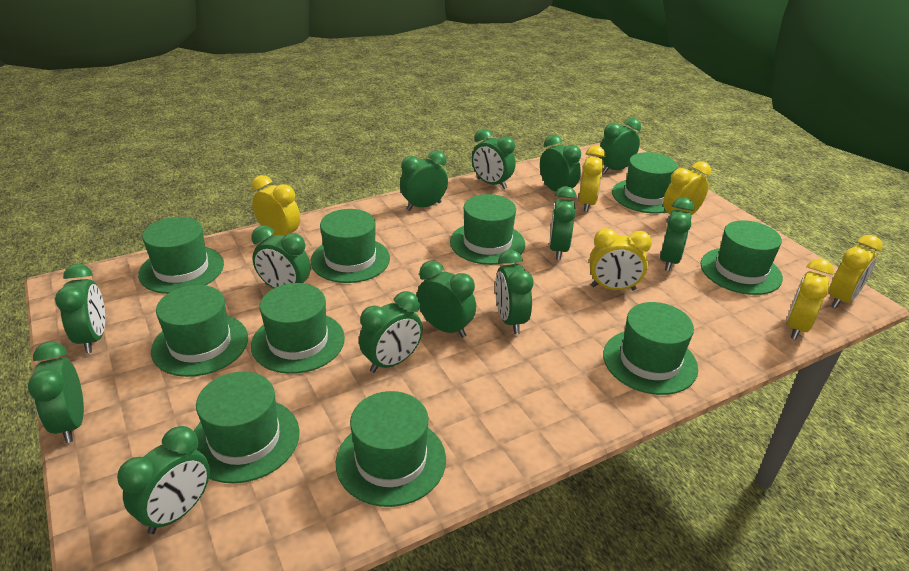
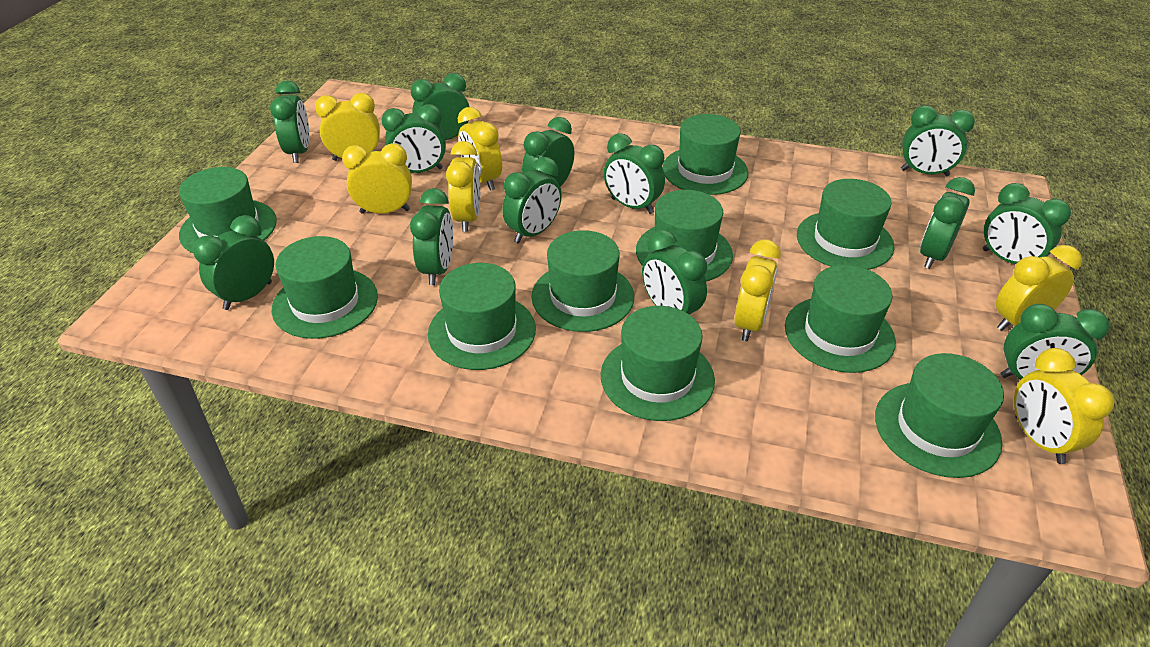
yellow clock: 6 -> 7

